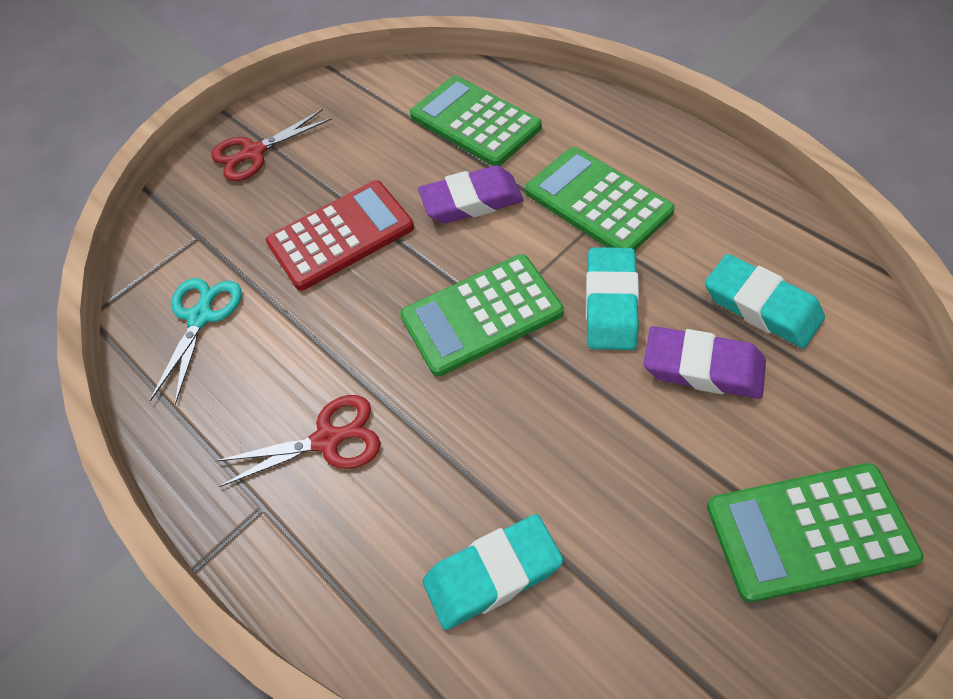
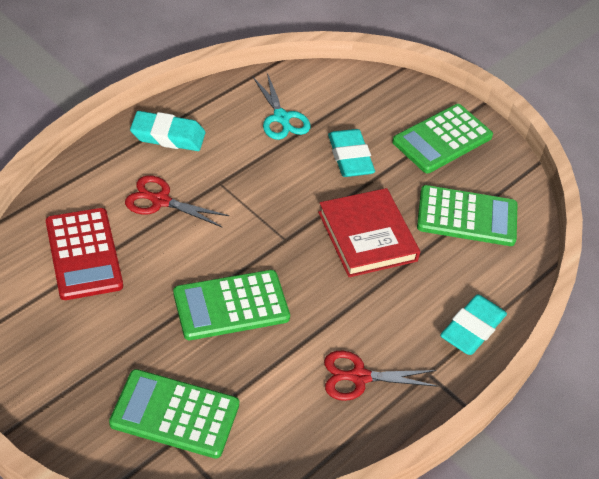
purple eraser: 2 -> 0
red book: 0 -> 1

